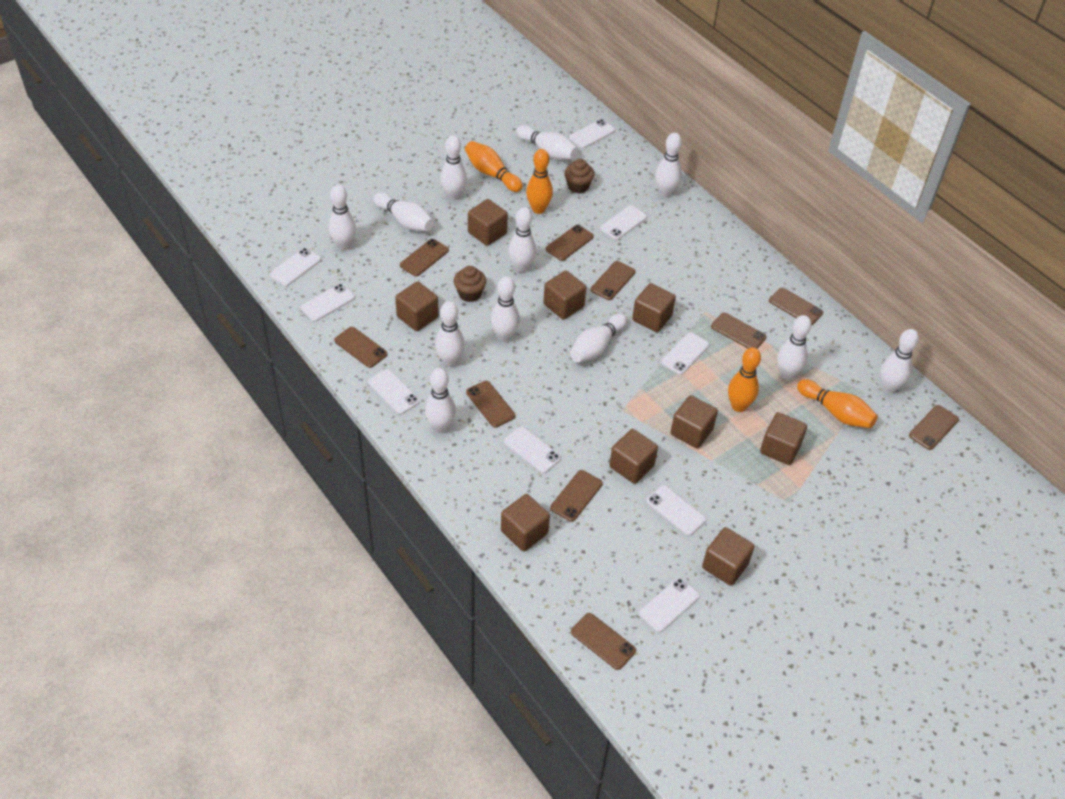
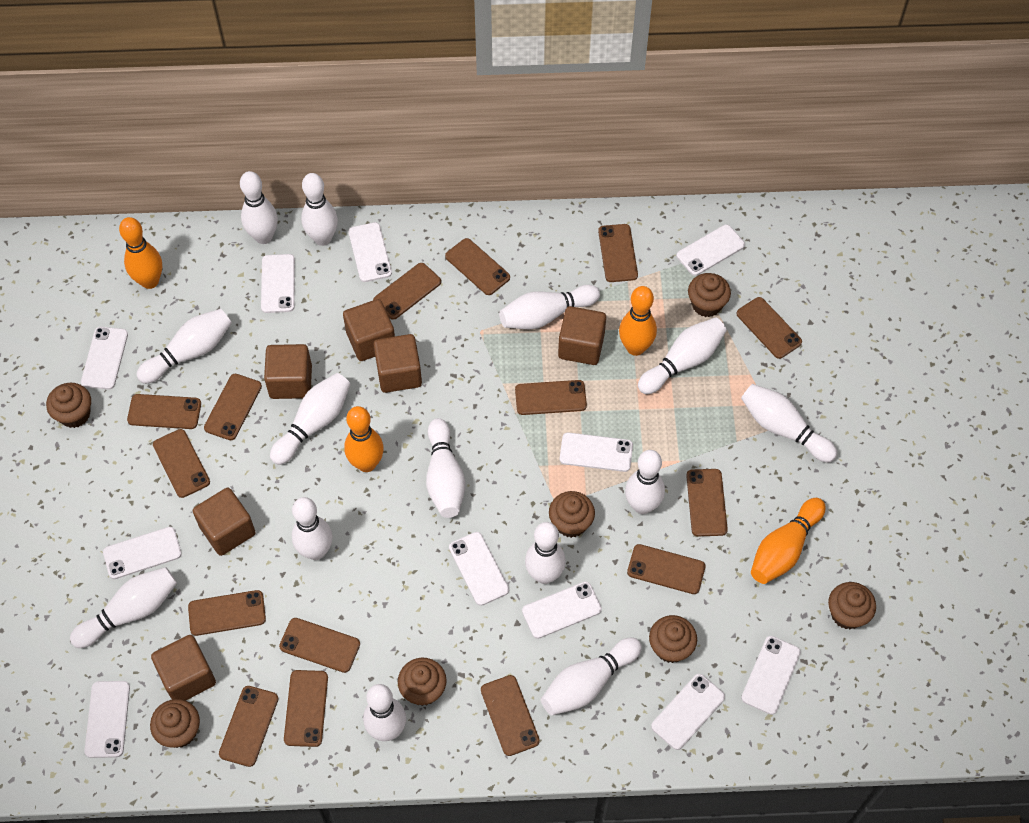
brown cube: 9 -> 6
brown cupcake: 2 -> 7
brown phone: 10 -> 15
white bowling pin: 12 -> 14
white phone: 9 -> 11

